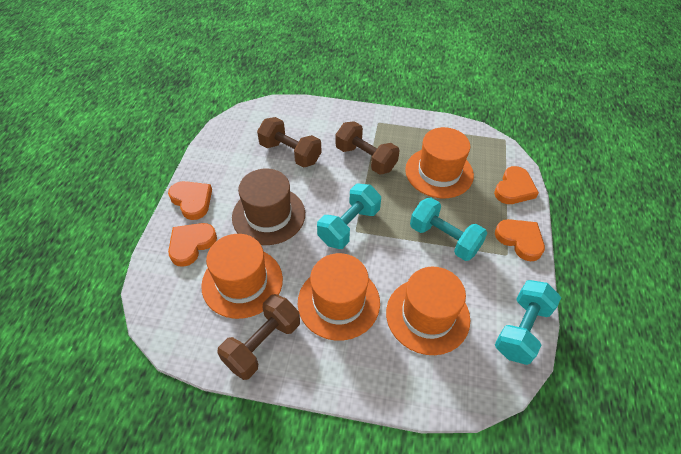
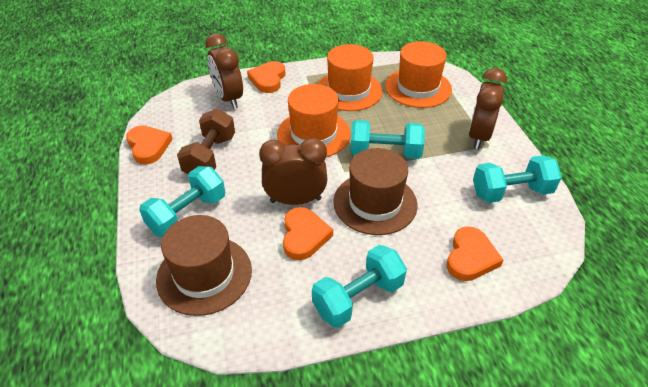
brown clock: 0 -> 3
brown dumbbell: 3 -> 1
brown hat: 1 -> 2
orange hat: 4 -> 3
turquoise dumbbell: 3 -> 4

